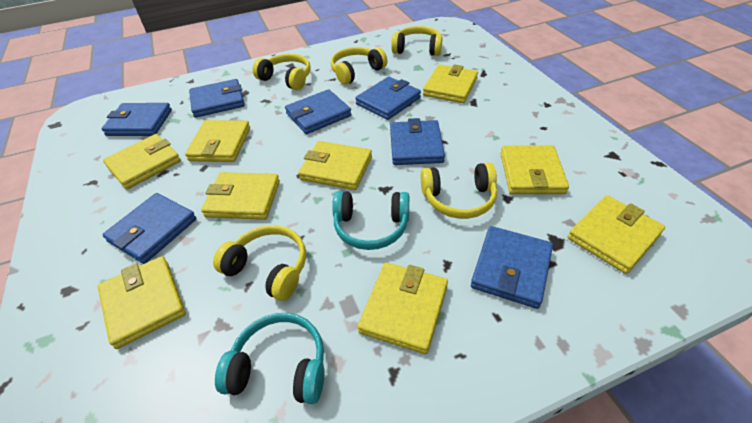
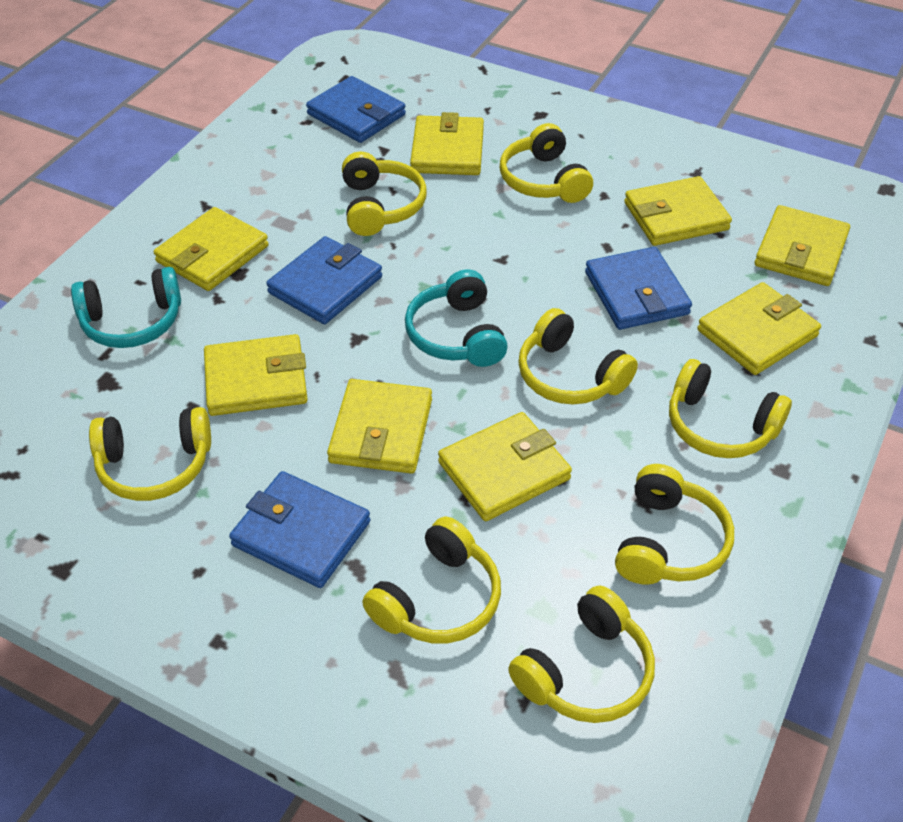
blue wallet: 7 -> 4
yellow headphones: 5 -> 8
yellow wallet: 9 -> 8

